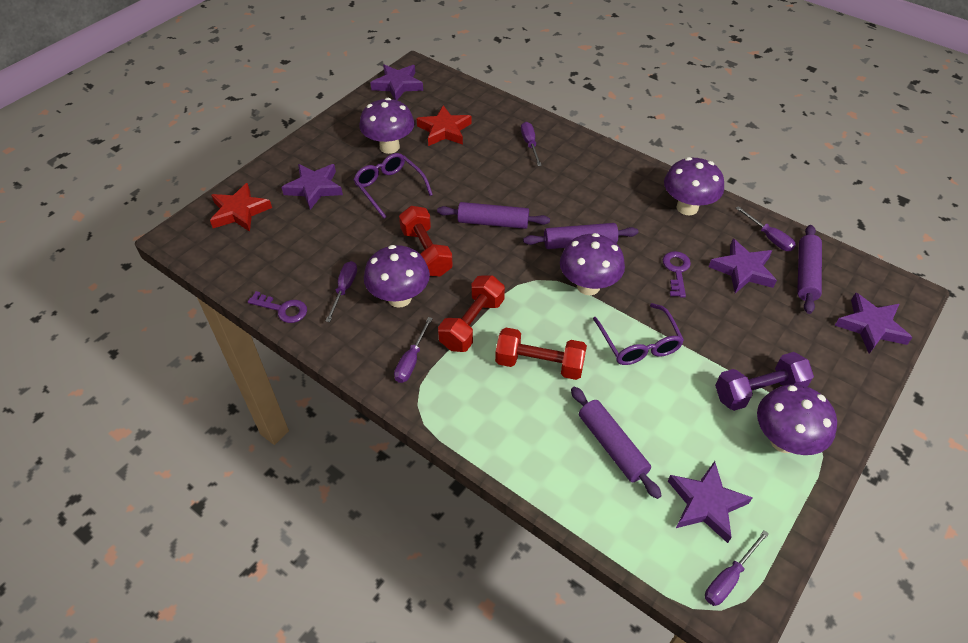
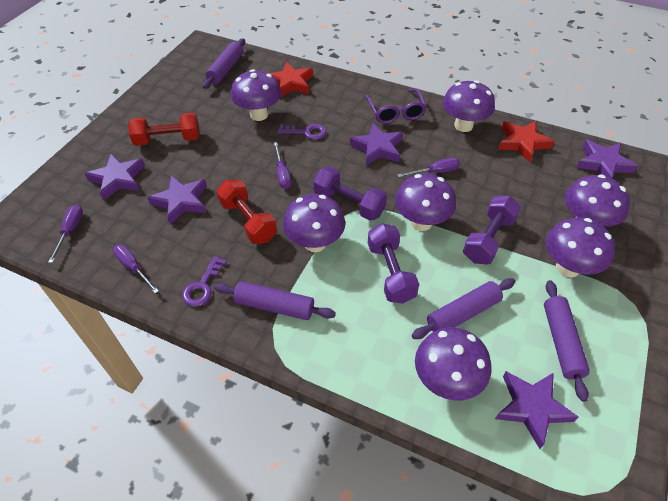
purple dumbbell: 1 -> 3
purple glasses: 2 -> 1
purple mushroom: 5 -> 7
purple screwdriver: 5 -> 4
red dumbbell: 3 -> 2

